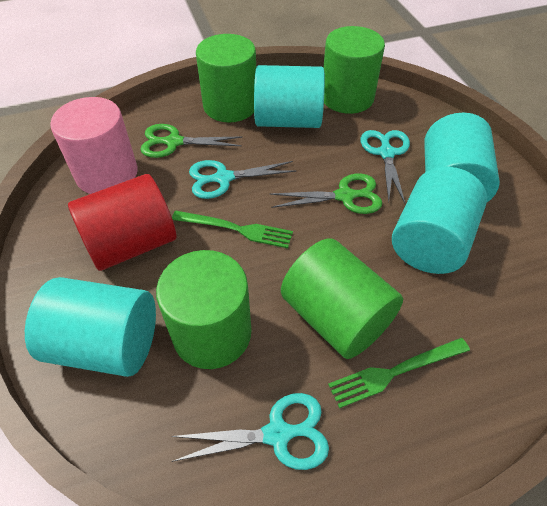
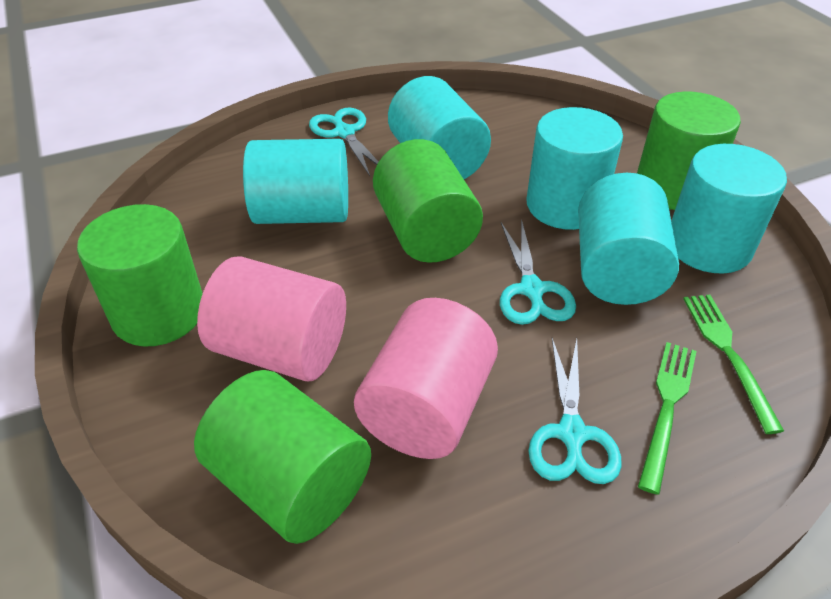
green scissors: 2 -> 0
pink cylinder: 1 -> 2
red cylinder: 1 -> 0
turquoise cylinder: 4 -> 5

